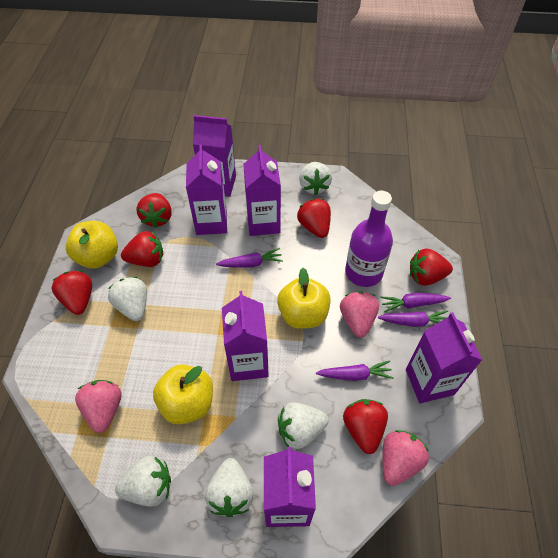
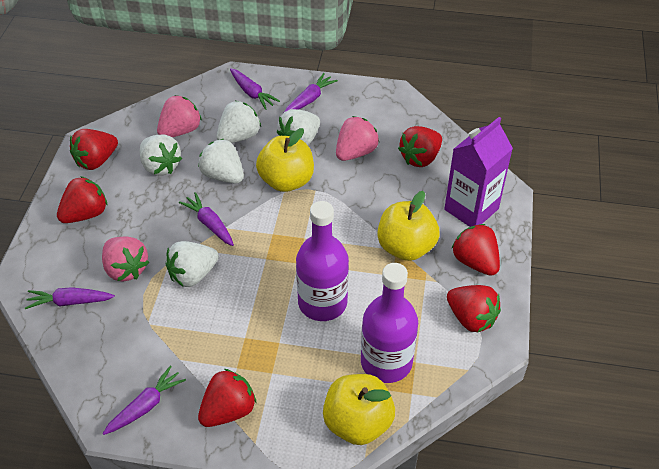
purple bottle: 1 -> 2
purple carrot: 4 -> 5
purple carton: 6 -> 1

